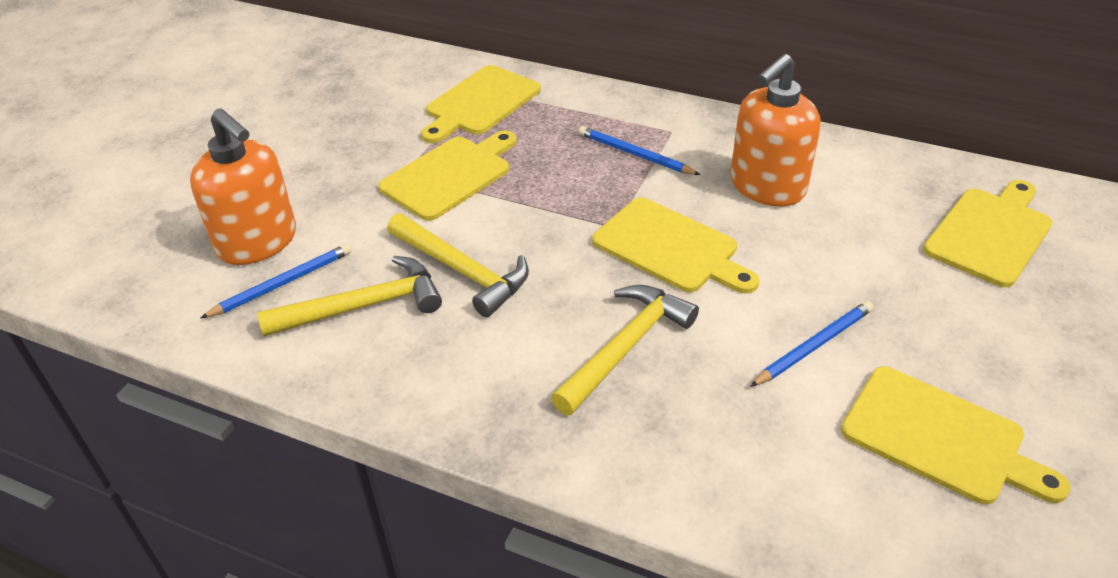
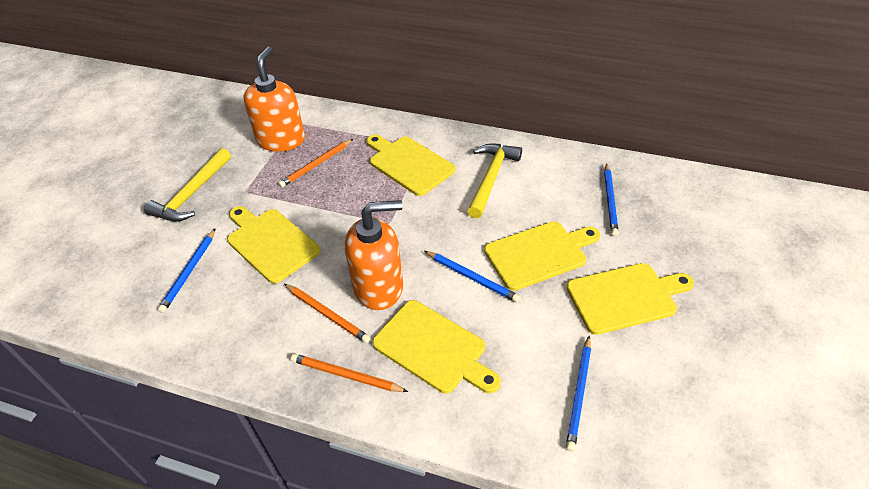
blue pencil: 3 -> 4
orange pencil: 0 -> 3
yellow hammer: 3 -> 2

